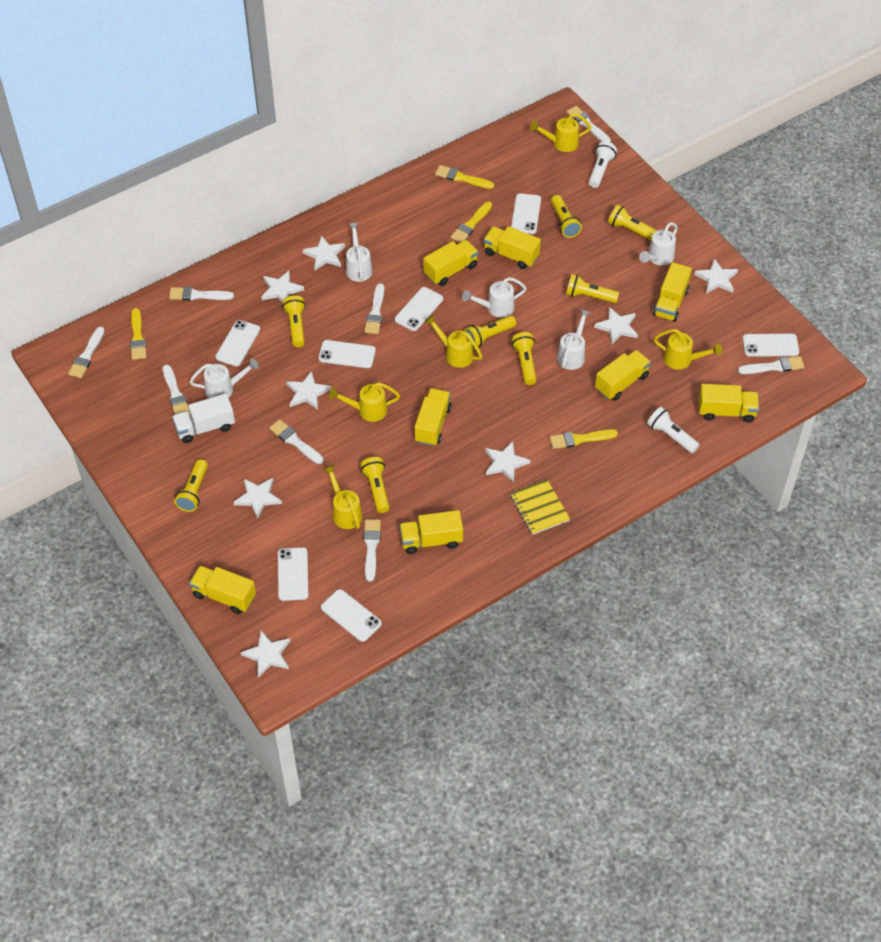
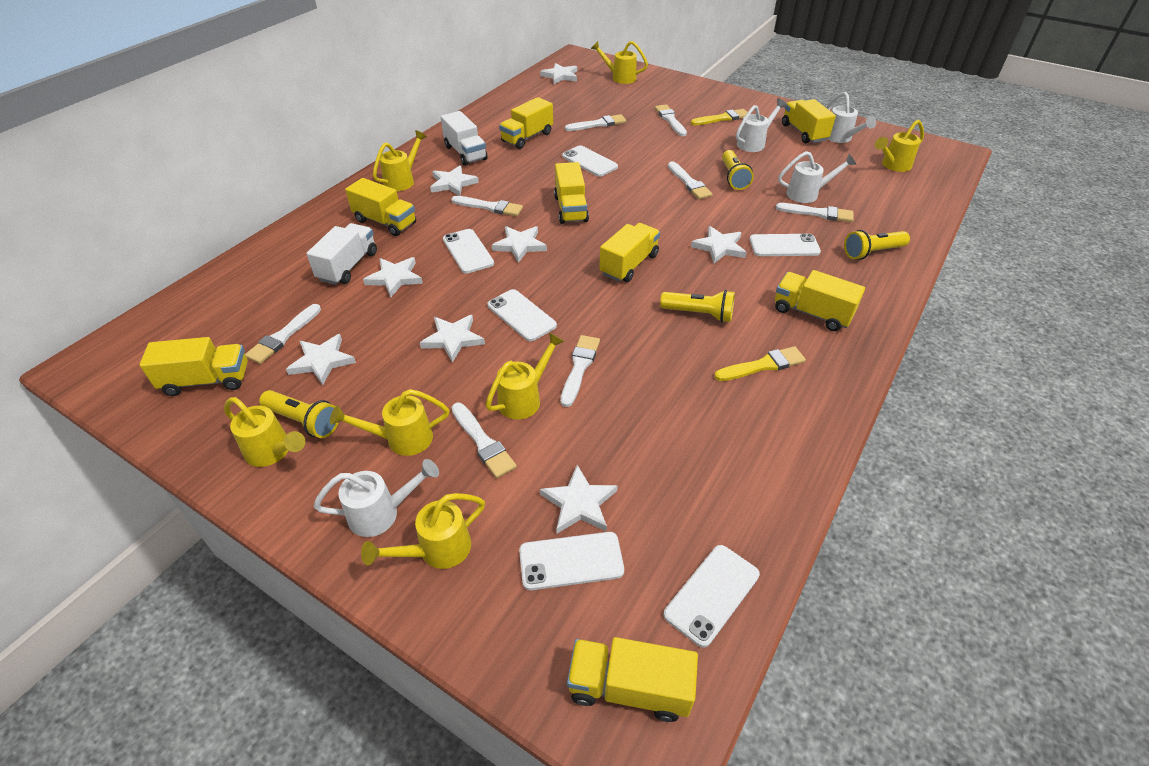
white flashlight: 2 -> 0
white phone: 7 -> 6
white truck: 1 -> 2
white watering can: 5 -> 4
yellow brush: 4 -> 2
yellow flashlight: 8 -> 4
yellow notebook: 1 -> 0
yellow watering can: 5 -> 7

